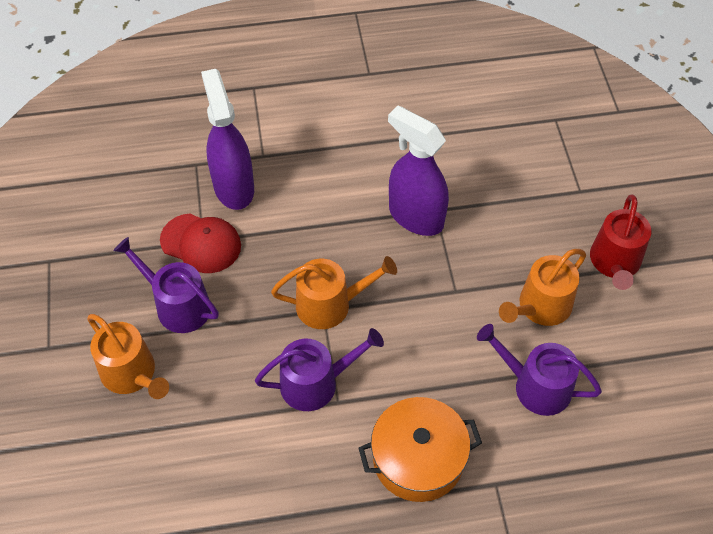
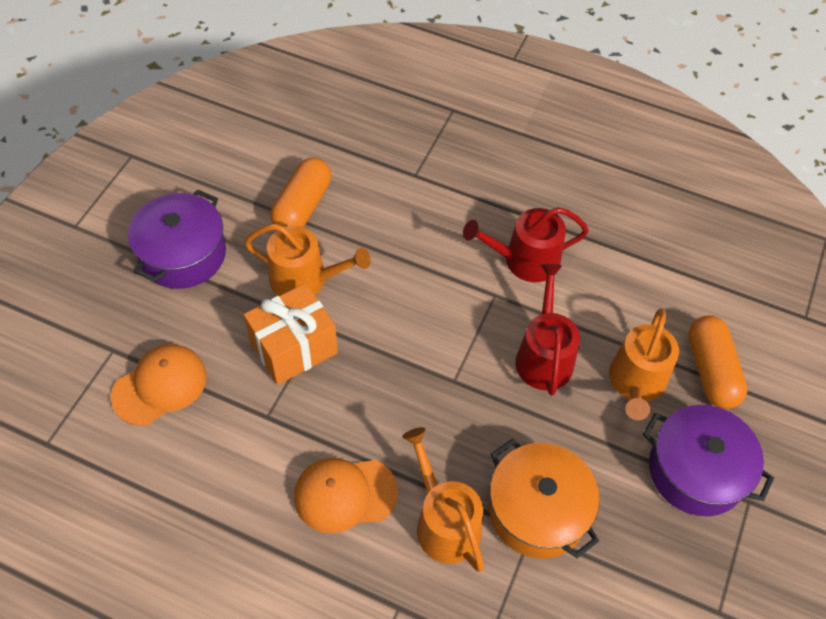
orange cap: 0 -> 2
orange capsule: 0 -> 2
orange gift: 0 -> 1
purple pot: 0 -> 2
purple spray bottle: 2 -> 0
purple watering can: 3 -> 0
red cap: 1 -> 0
red watering can: 1 -> 2

